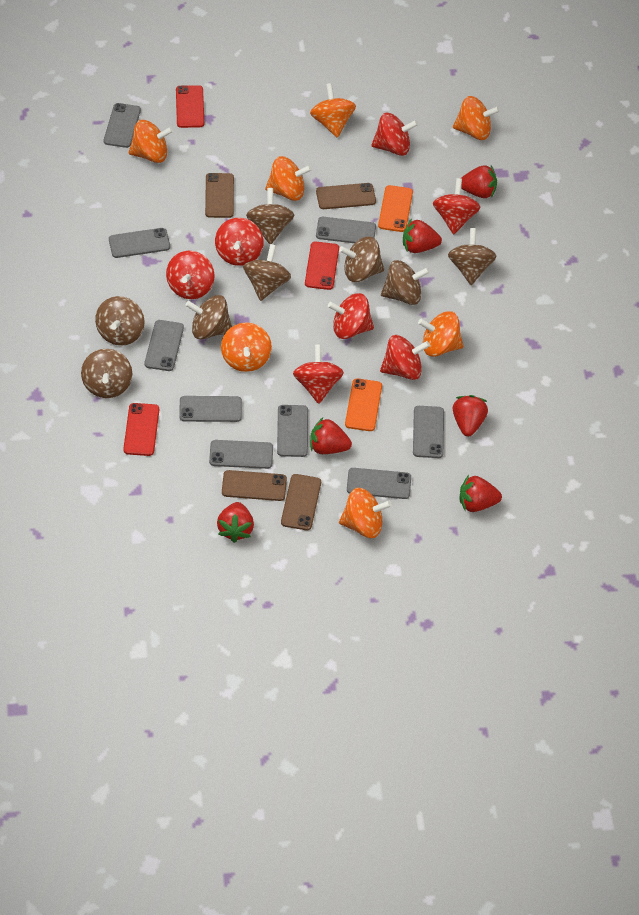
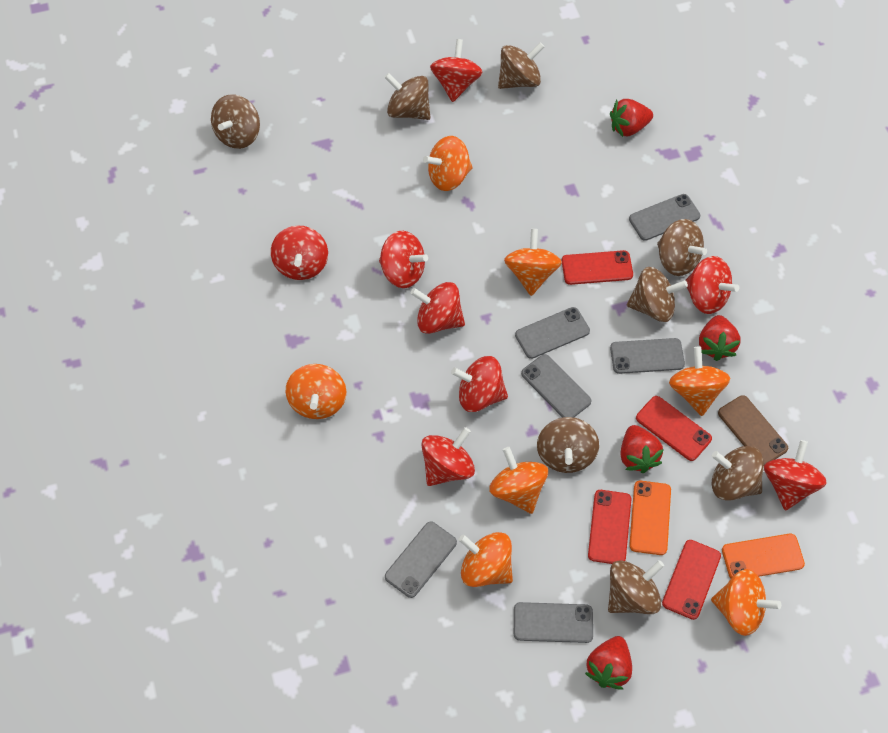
brown phone: 4 -> 1
grey phone: 9 -> 6
red phone: 3 -> 4
red spinning top: 7 -> 8
red strawberry: 6 -> 4

